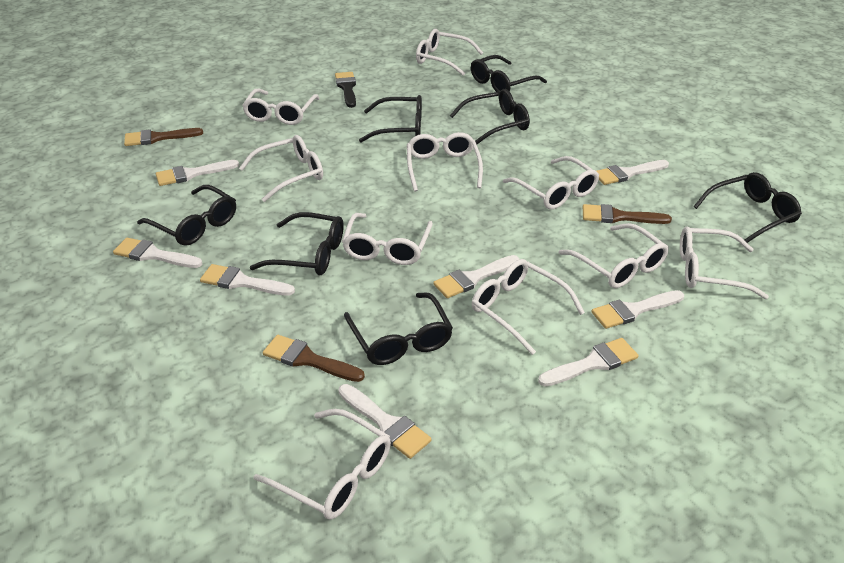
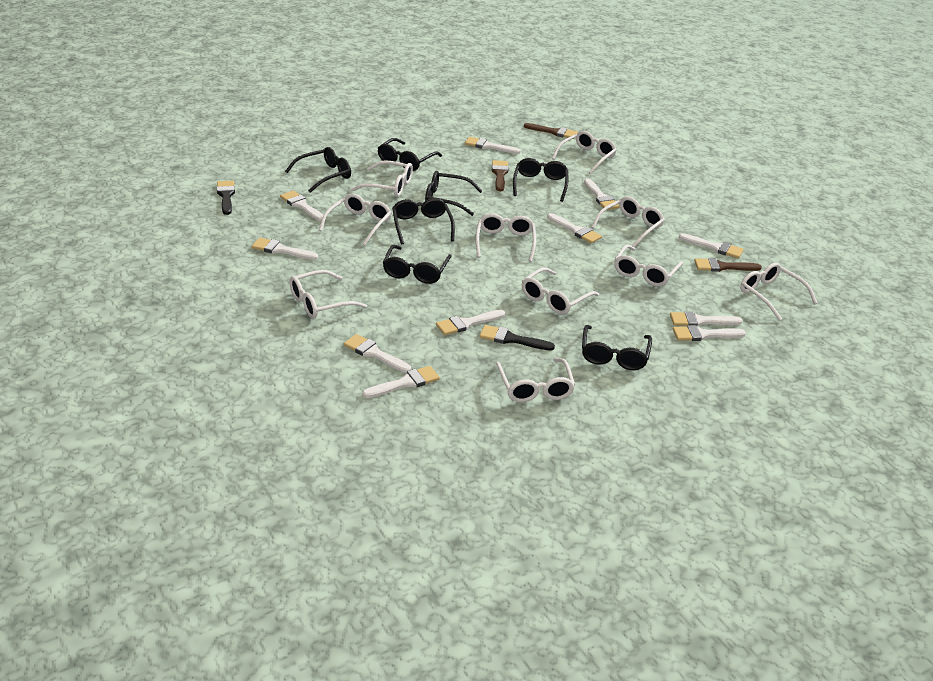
black brush: 1 -> 2
white brush: 8 -> 11

